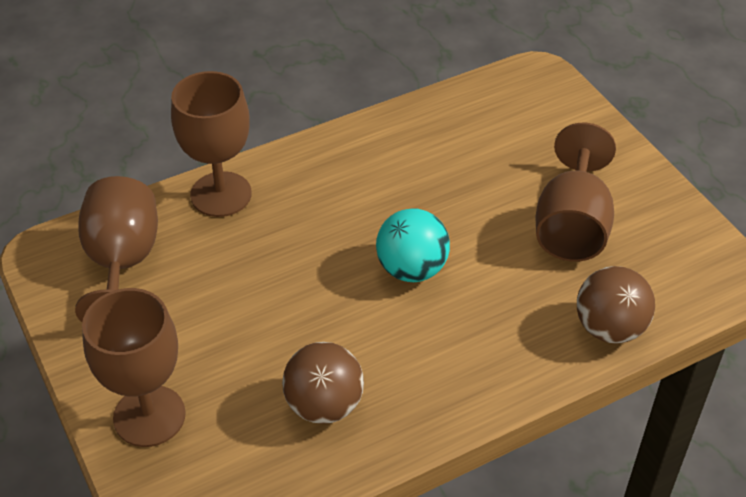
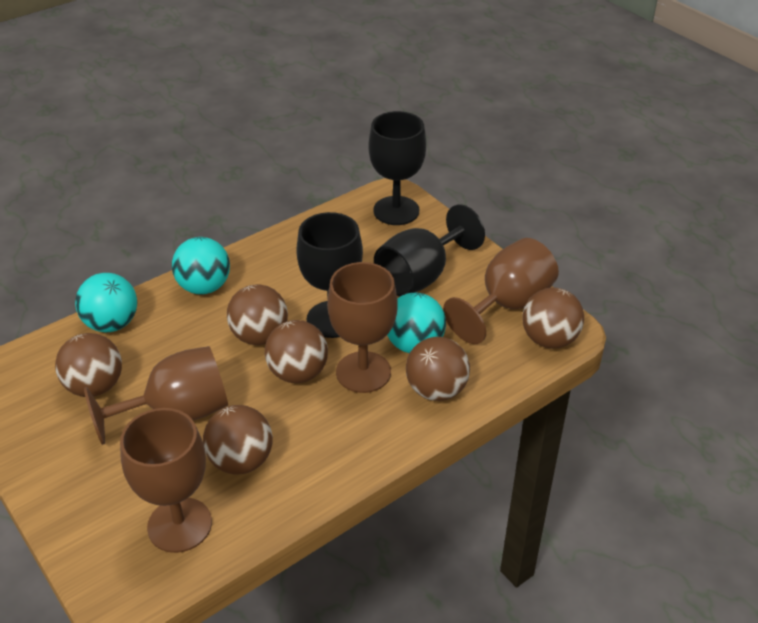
black goblet: 0 -> 3
brown ball: 2 -> 6
turquoise ball: 1 -> 3

